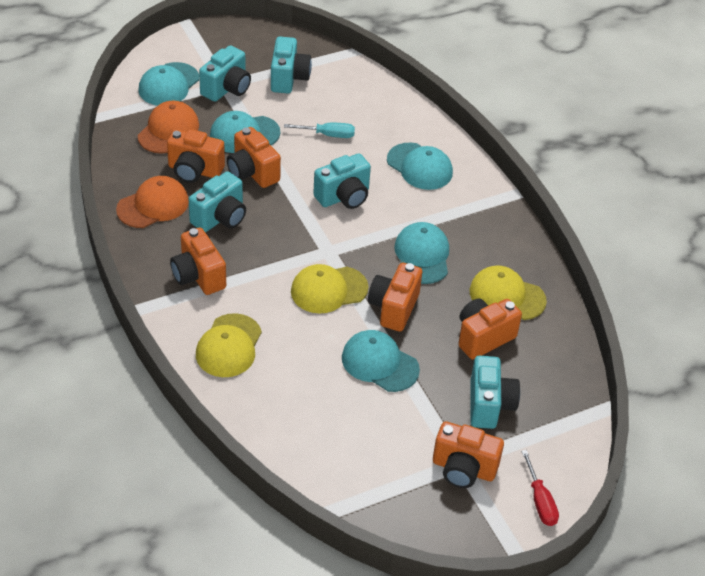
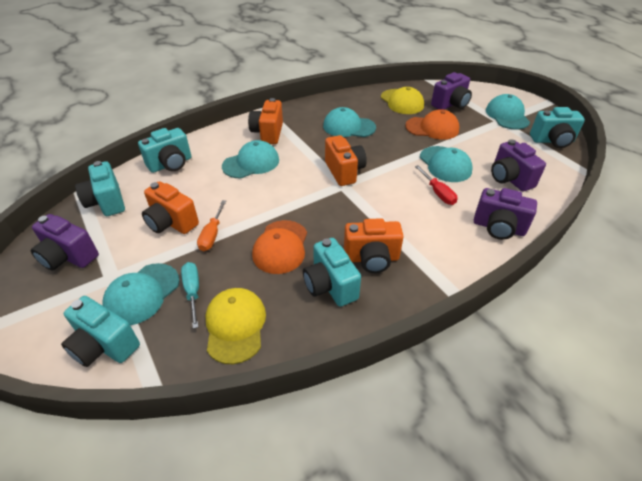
orange camera: 6 -> 4
orange screwdriver: 0 -> 1
purple camera: 0 -> 4
yellow cap: 3 -> 2

